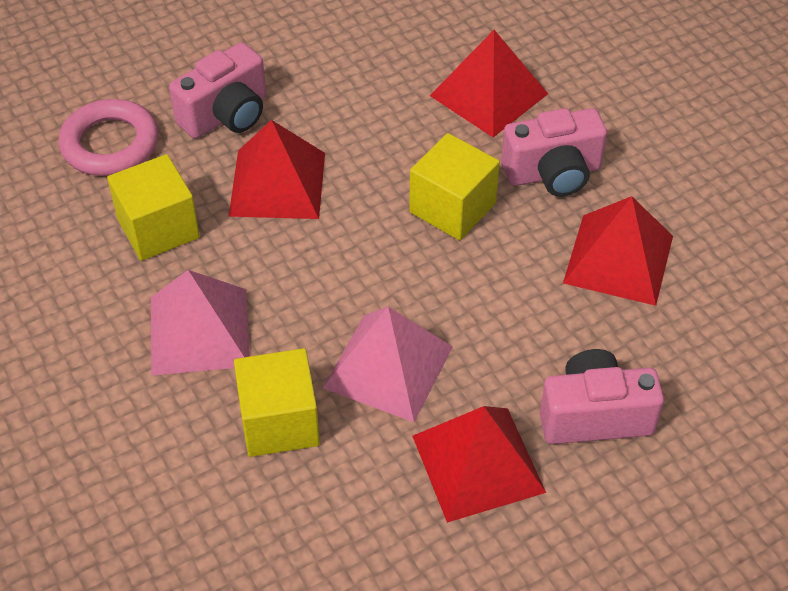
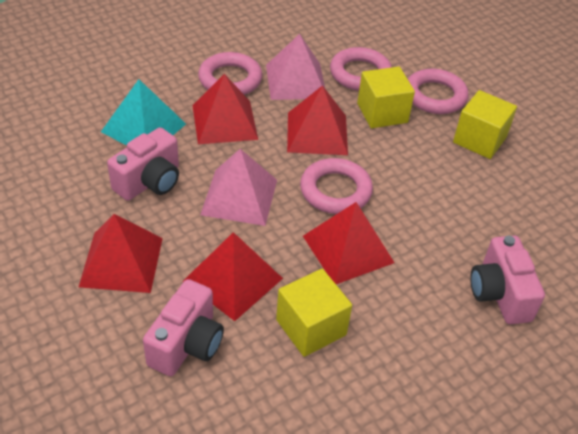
pink ring: 1 -> 4
red pyramid: 4 -> 5
turquoise pyramid: 0 -> 1

